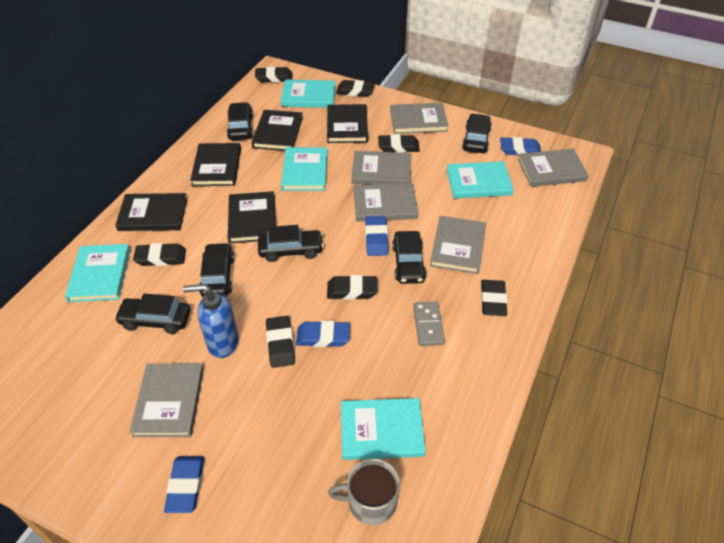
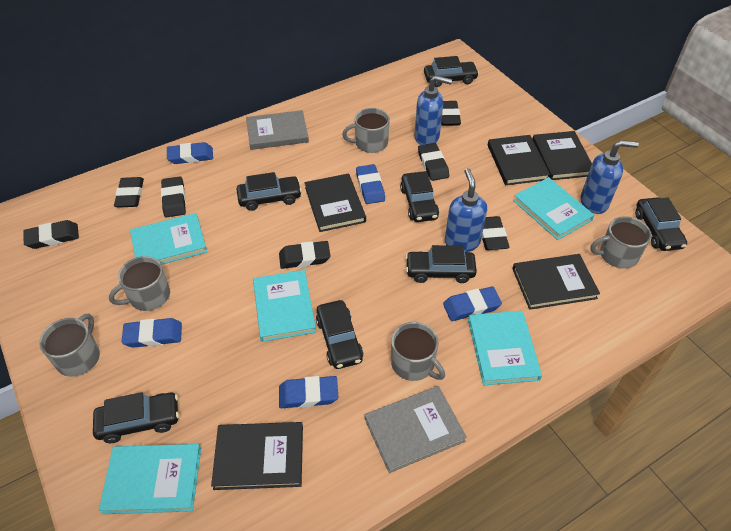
black car: 6 -> 7
blue eraser: 4 -> 5
blue soap dispenser: 1 -> 3
grey book: 6 -> 2
grey domino: 1 -> 0
grey mug: 1 -> 5

